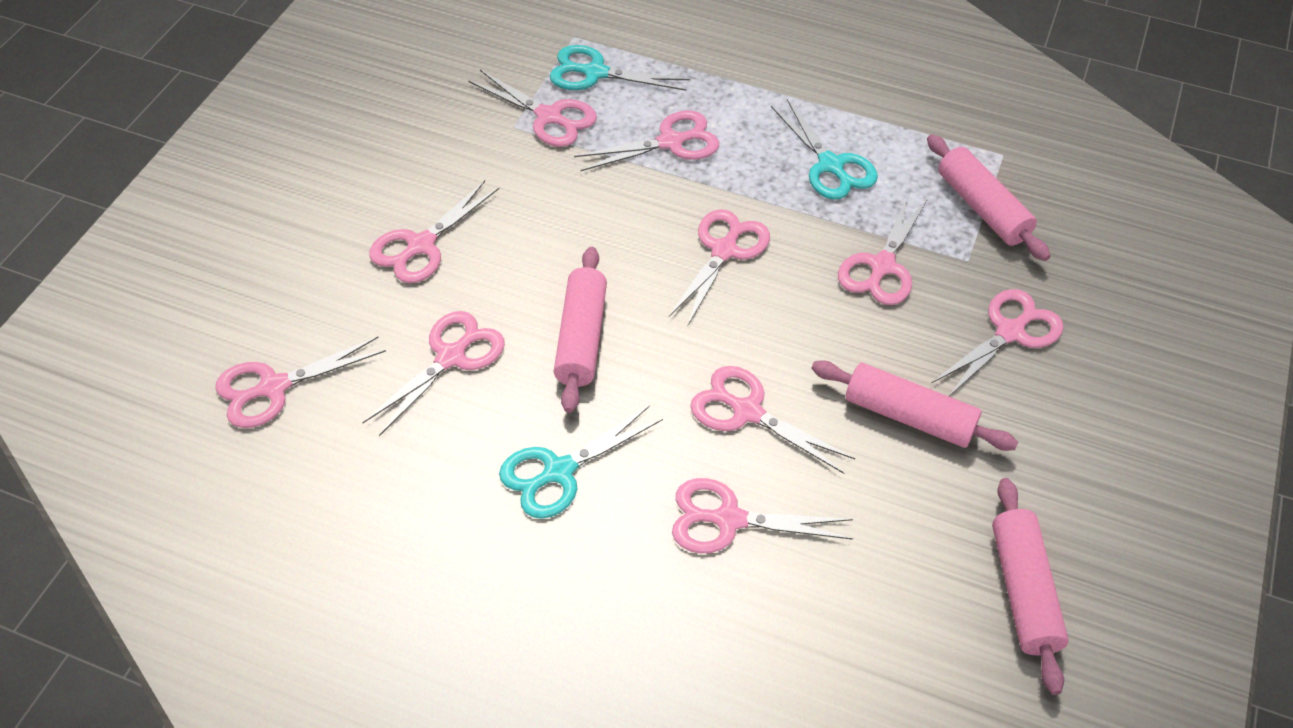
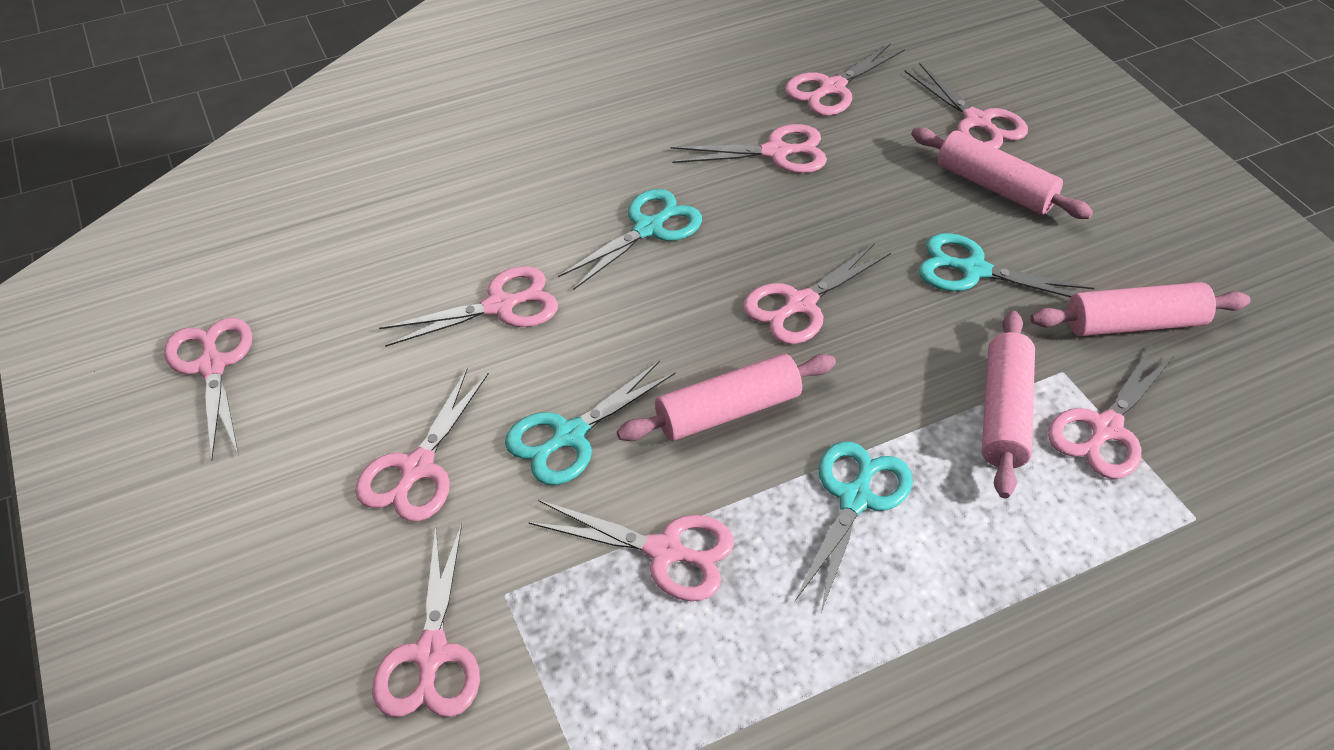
turquoise scissors: 3 -> 4

